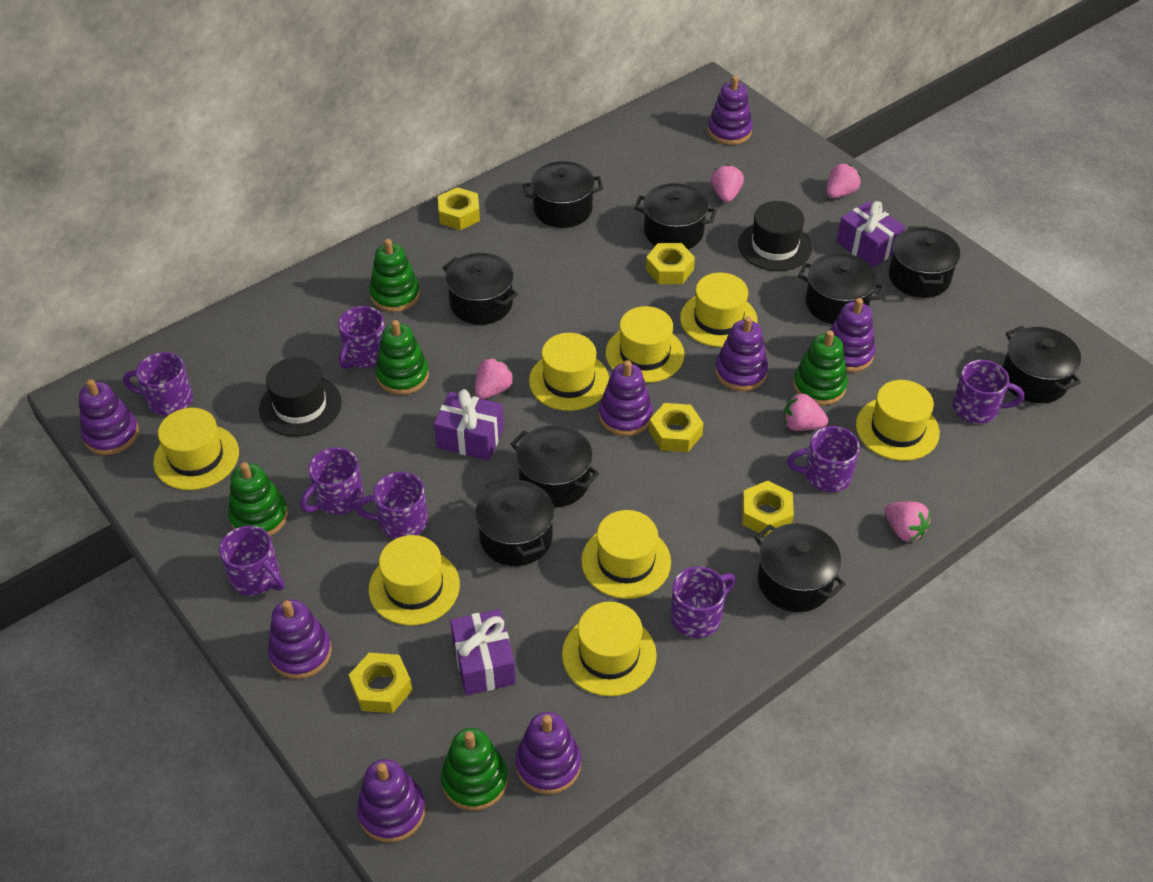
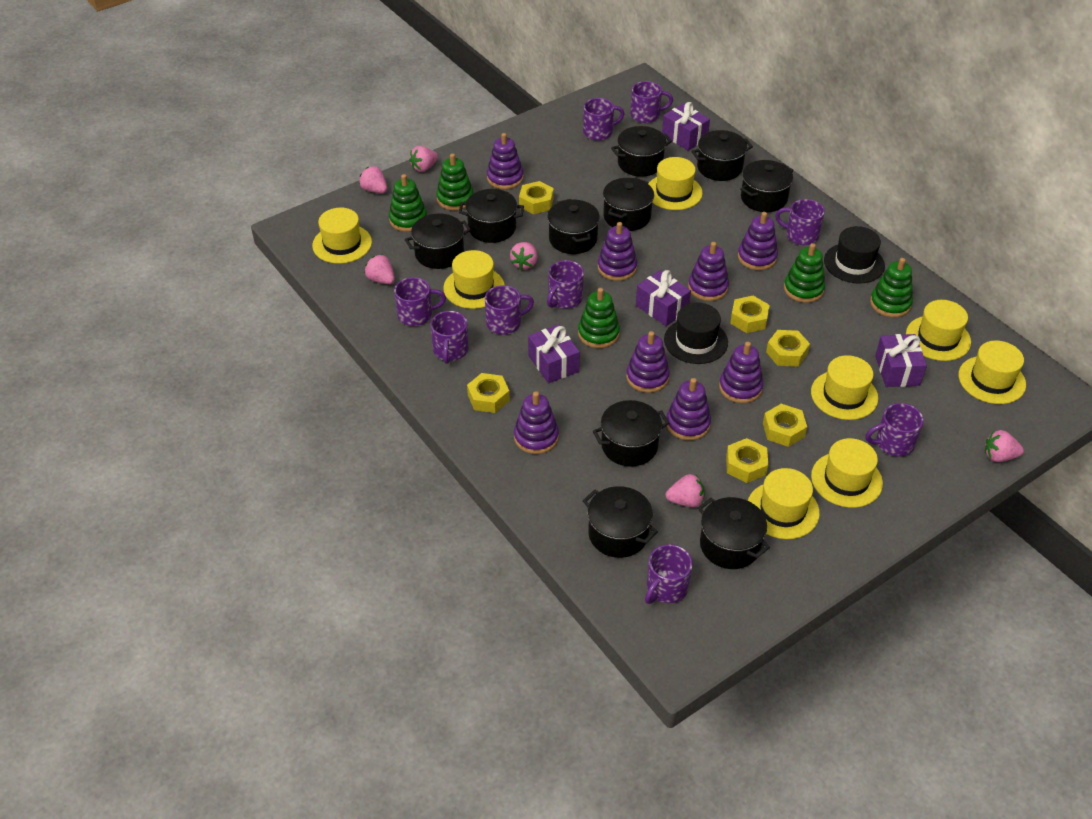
black pot: 9 -> 10
pink strawberry: 5 -> 6
purple gift: 3 -> 4
purple mug: 8 -> 9
yellow nut: 5 -> 6

